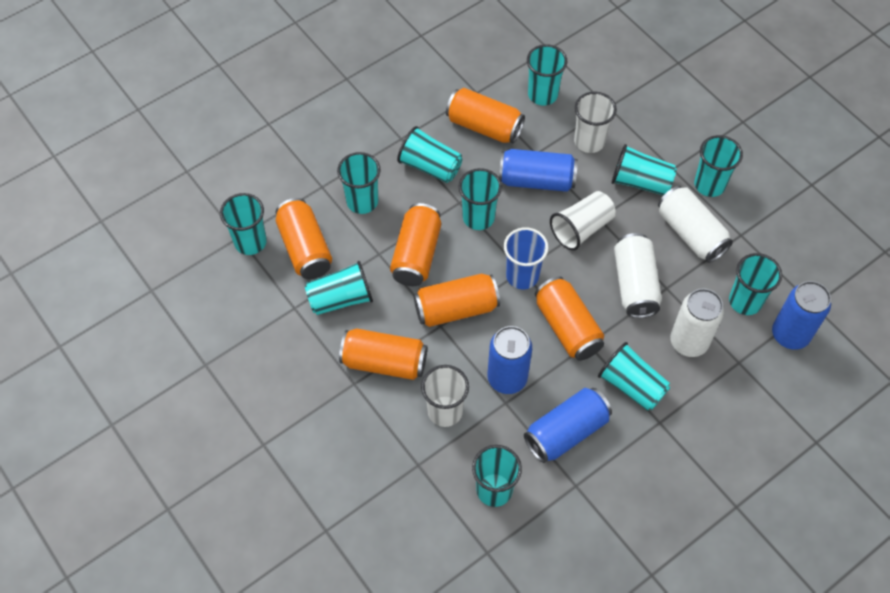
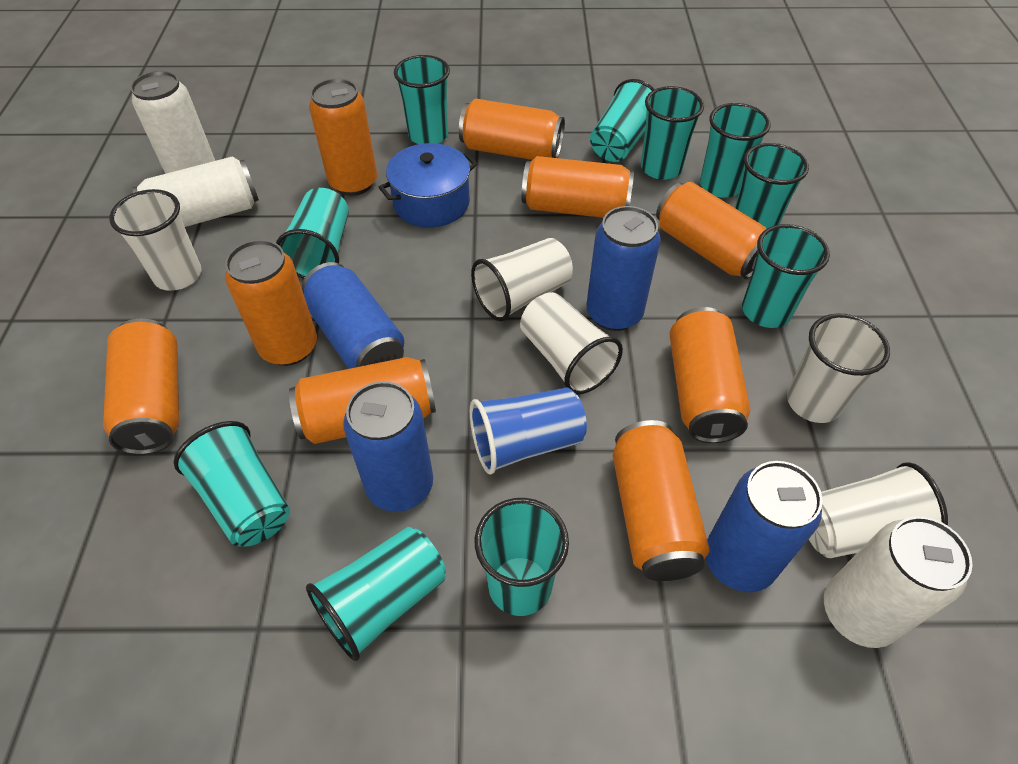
blue pot: 0 -> 1
orange can: 6 -> 9
turquoise cup: 11 -> 10
white cup: 3 -> 5

